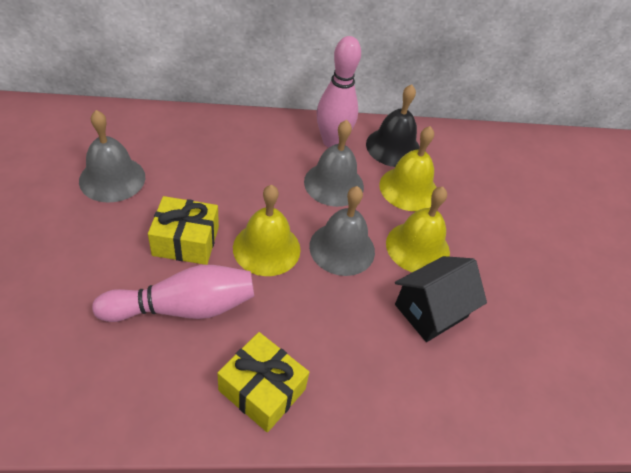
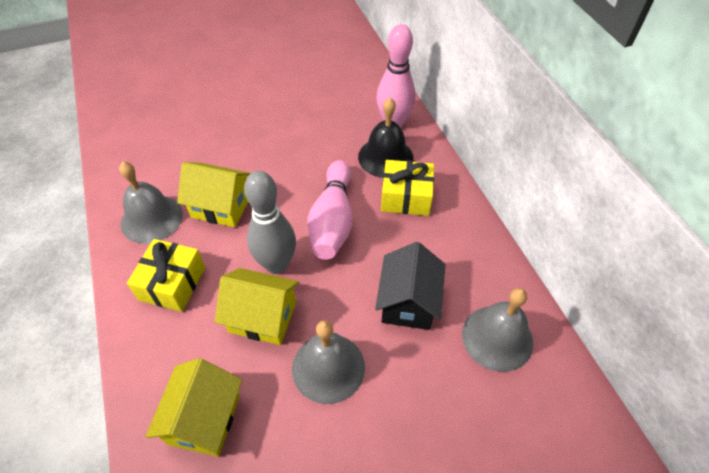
grey bowling pin: 0 -> 1
yellow bell: 3 -> 0
yellow house: 0 -> 3

